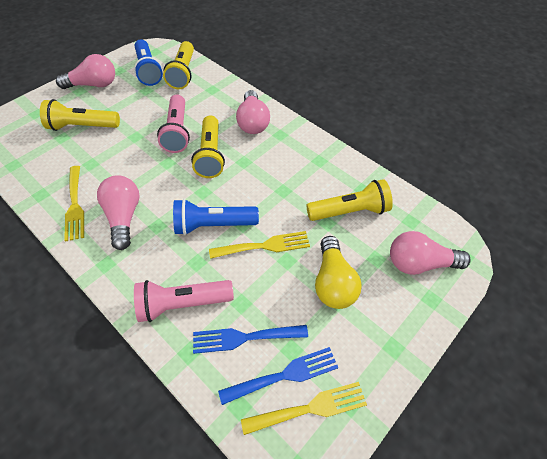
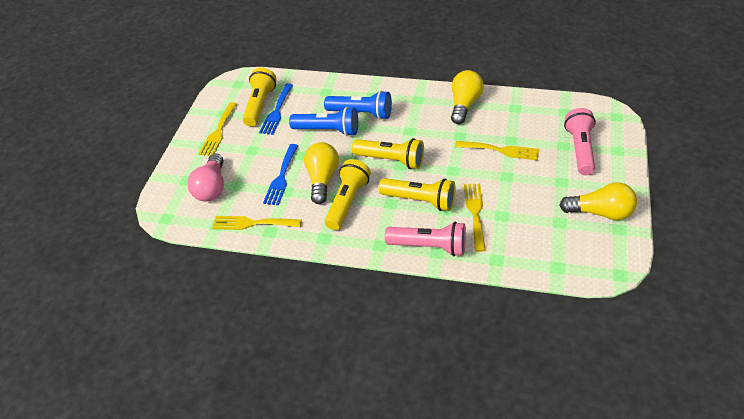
pink light bulb: 4 -> 1
yellow fork: 3 -> 4
yellow light bulb: 1 -> 3

